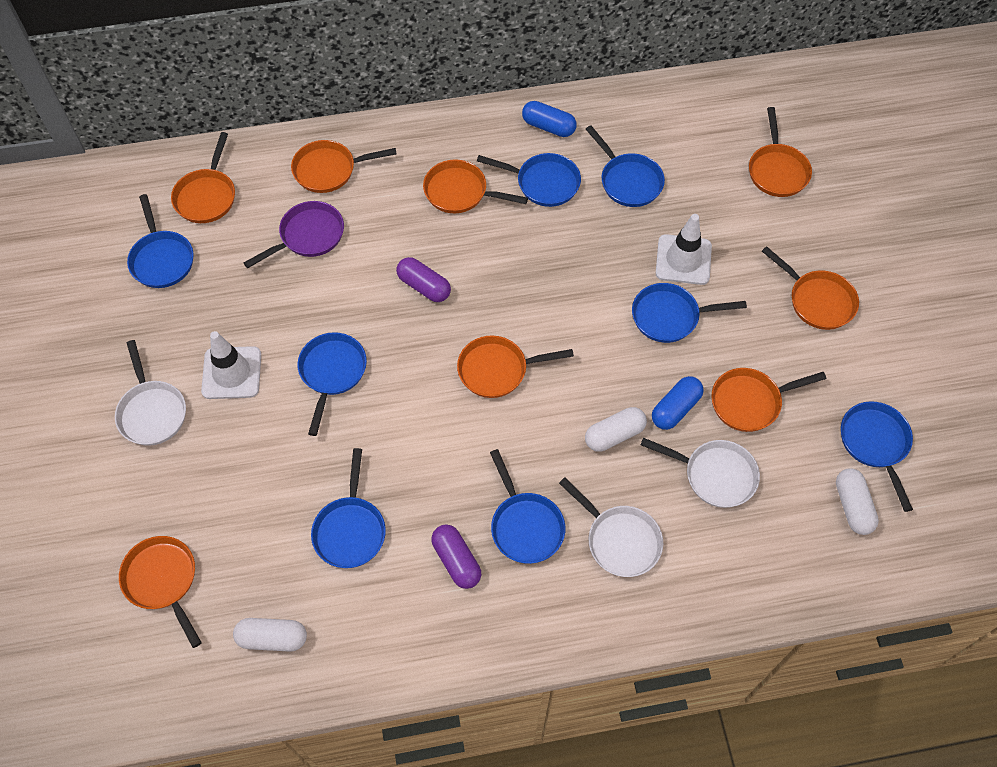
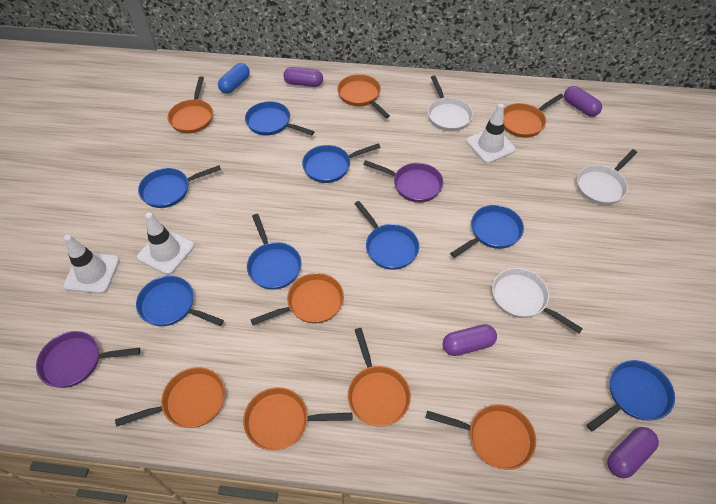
blue capsule: 2 -> 1
purple capsule: 2 -> 4
purple pan: 1 -> 2
white capsule: 3 -> 0
white traffic cone: 2 -> 3

